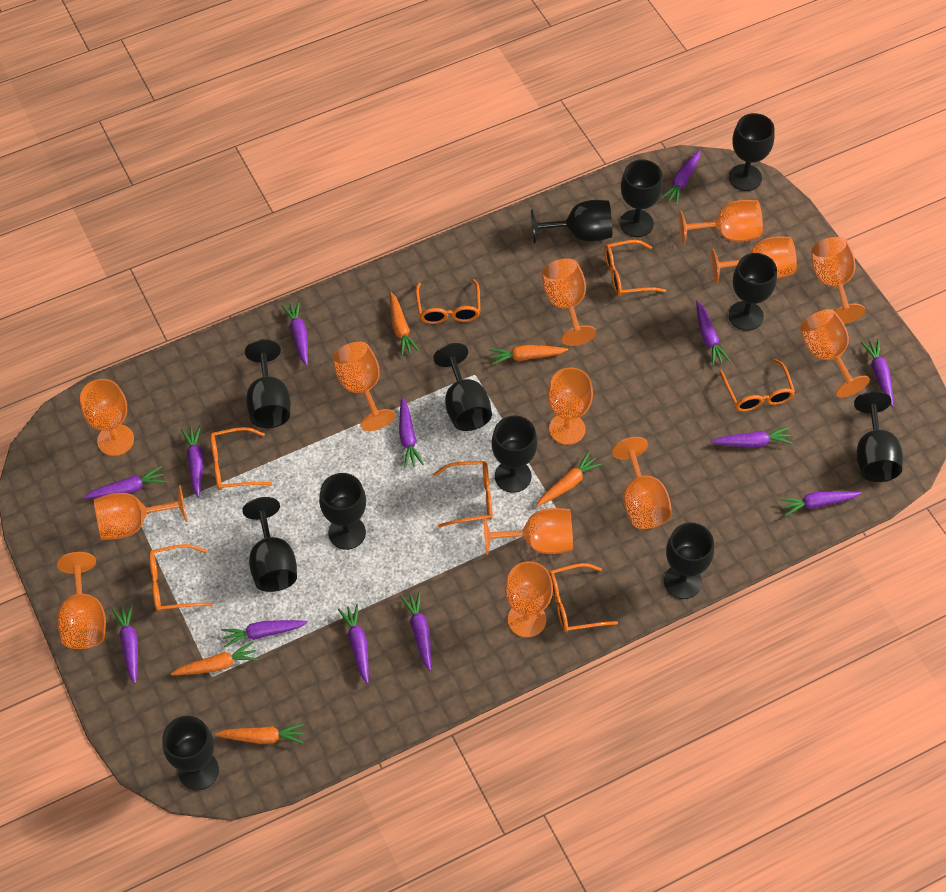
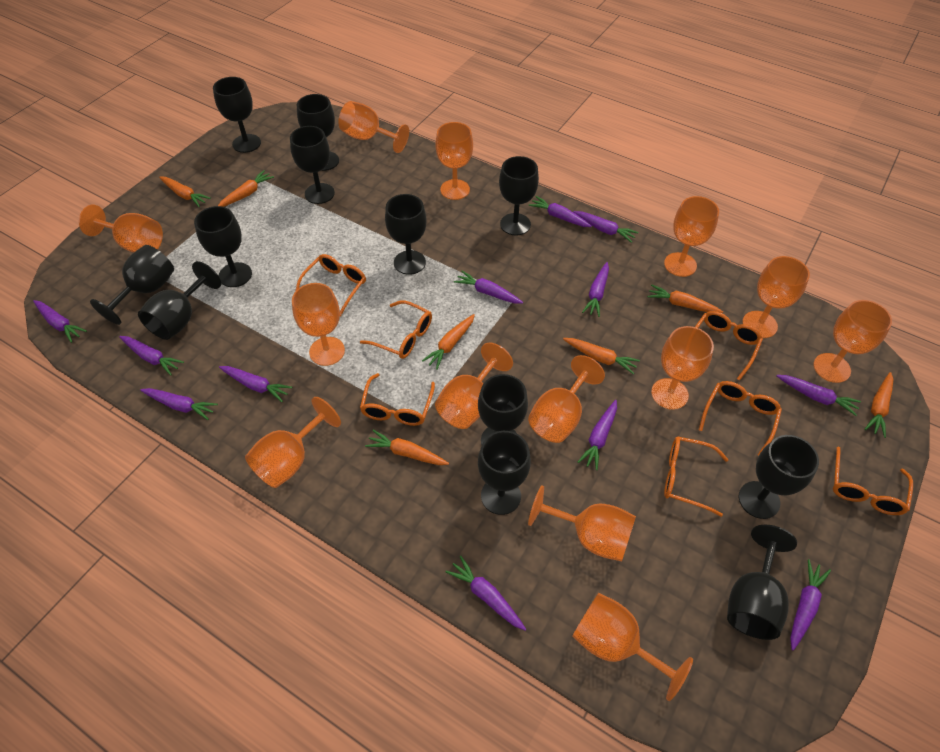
orange carrot: 5 -> 7
purple carrot: 13 -> 12

